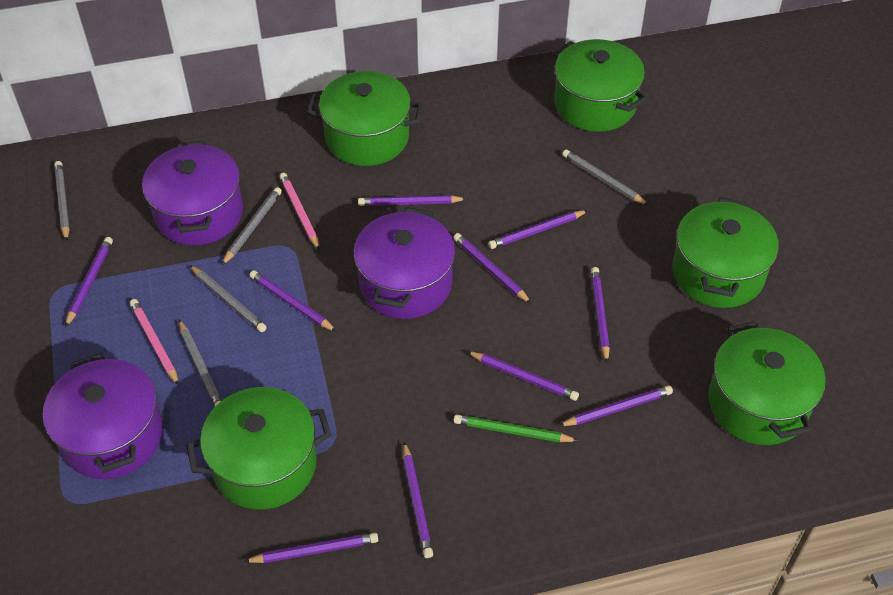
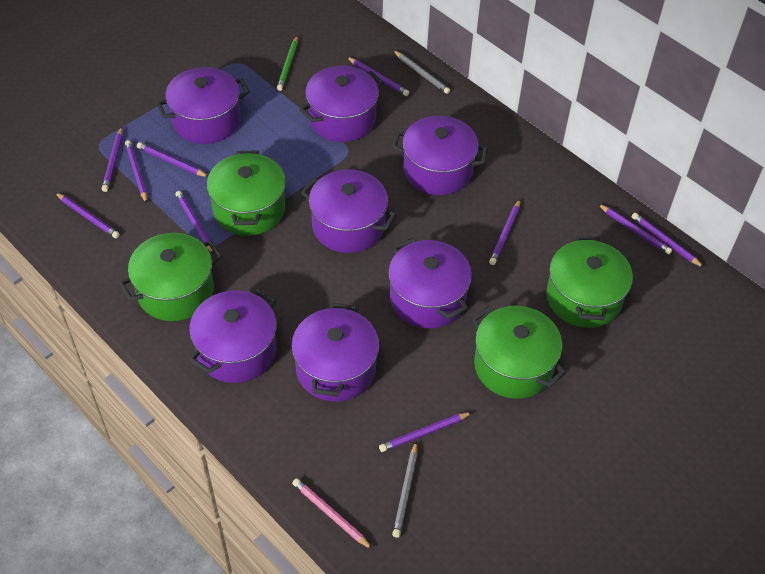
green pot: 5 -> 4
grey pencil: 5 -> 2
pink pencil: 2 -> 1
purple pot: 3 -> 7

